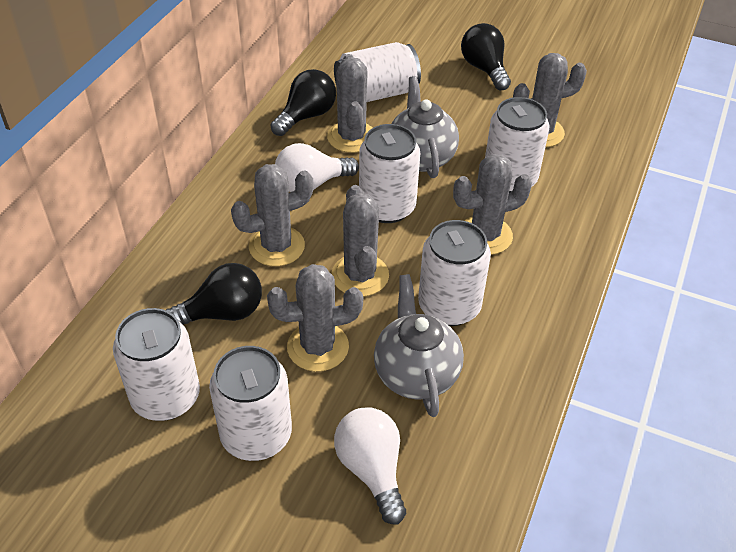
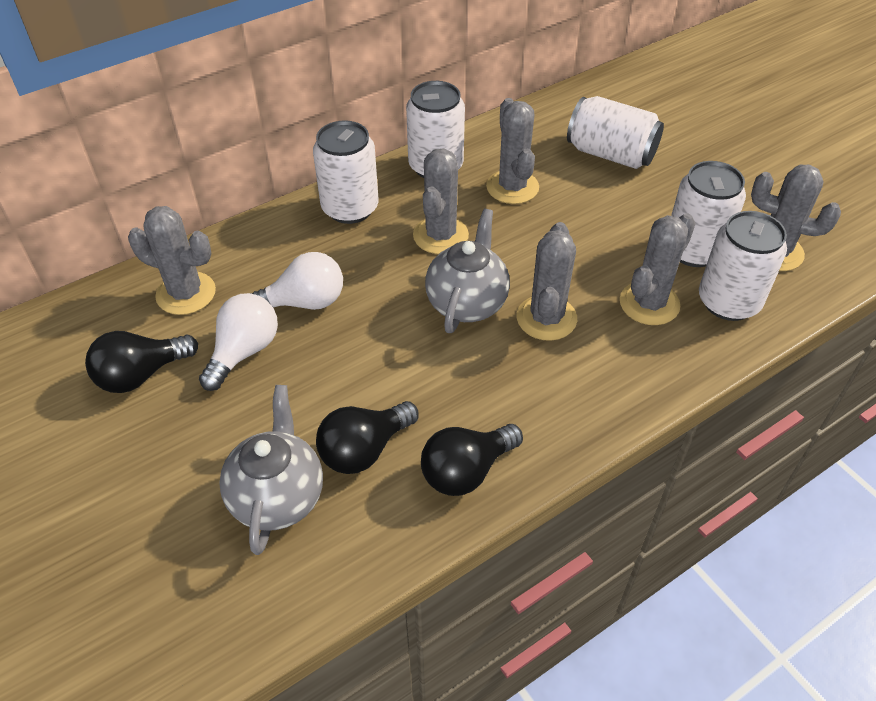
white can: 6 -> 5

